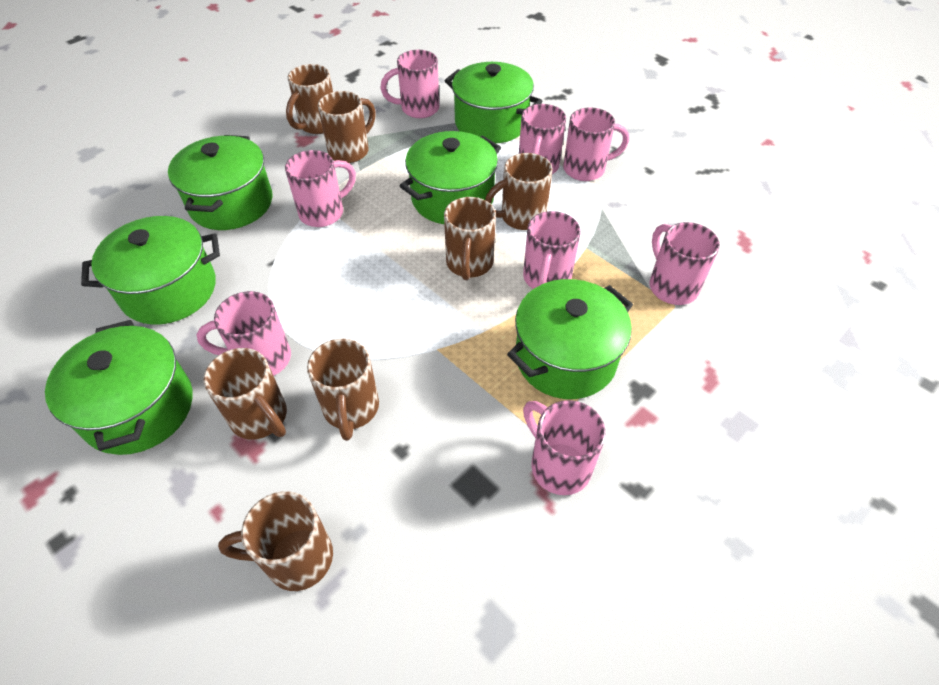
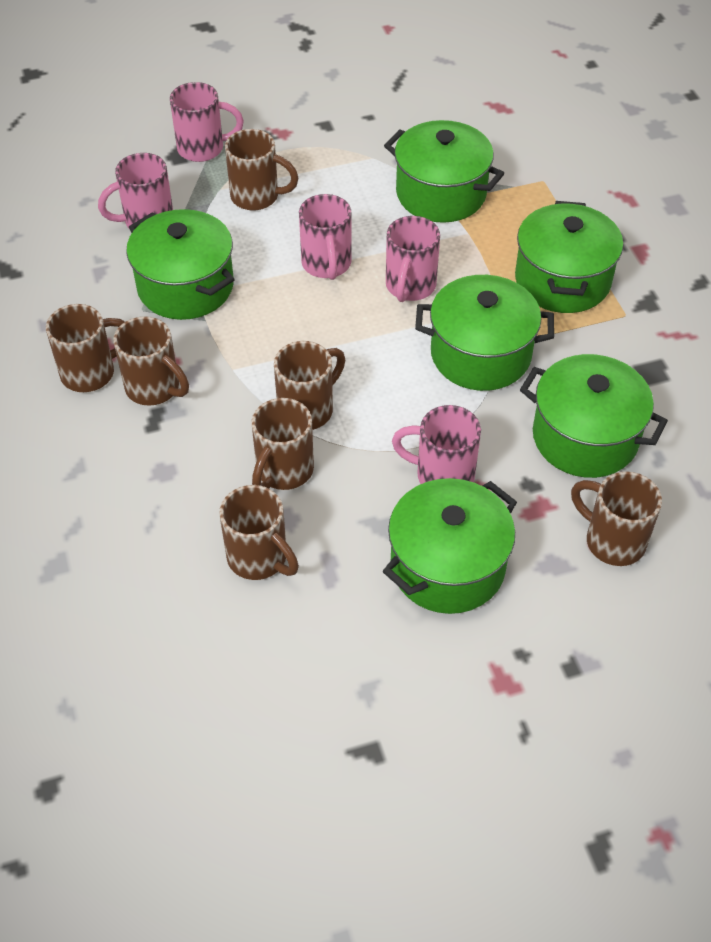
pink mug: 8 -> 5

